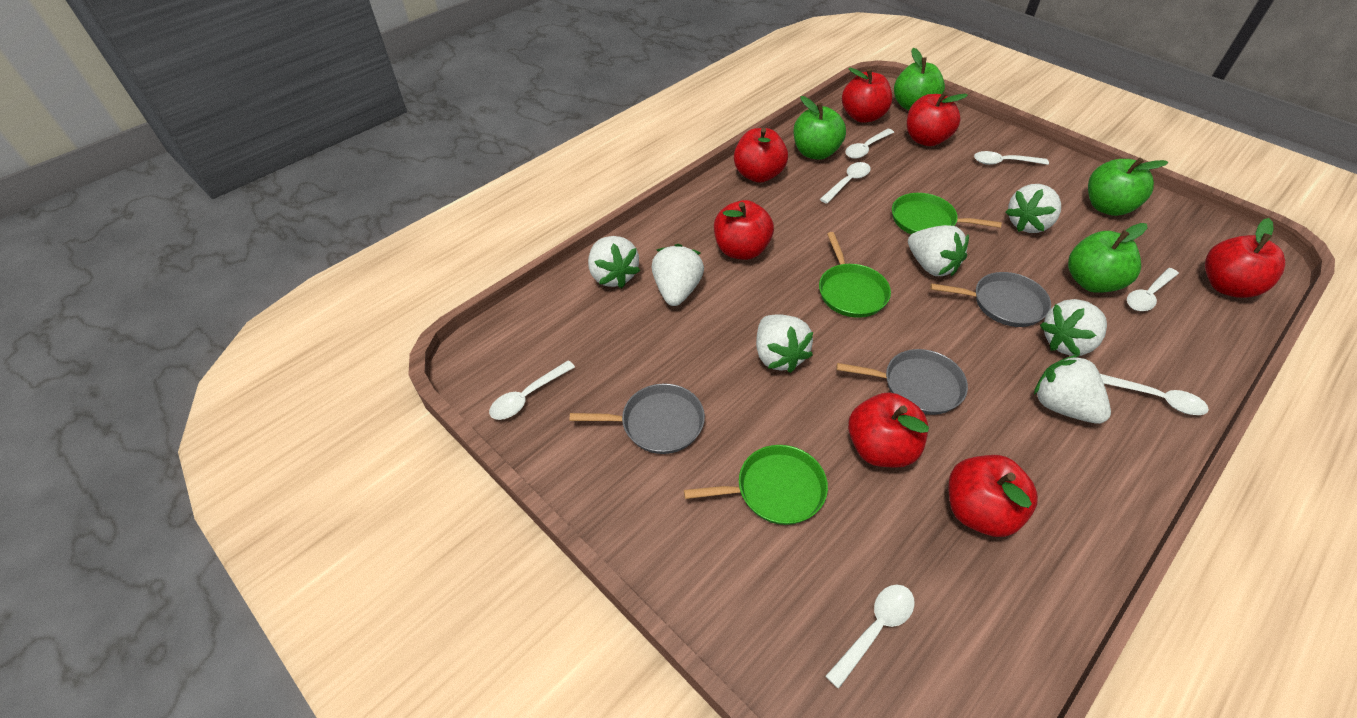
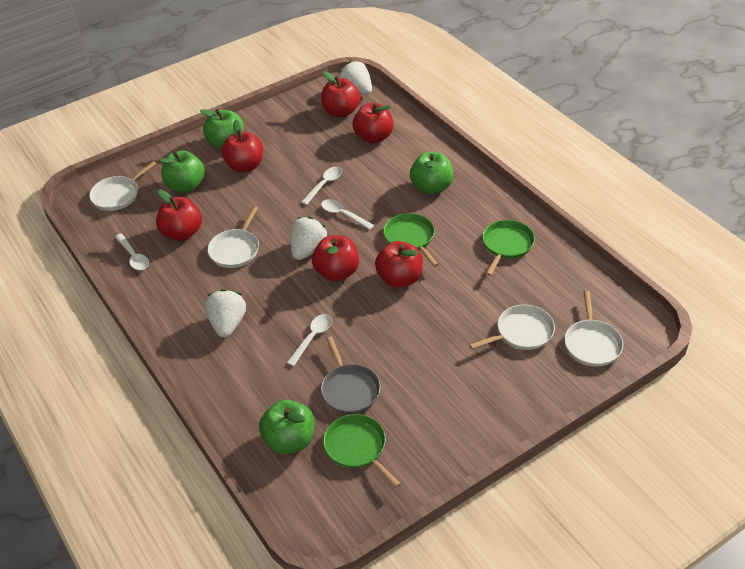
grey pan: 3 -> 1
red apple: 7 -> 6
white pan: 0 -> 4
white spoon: 7 -> 4
white strawberry: 7 -> 3

